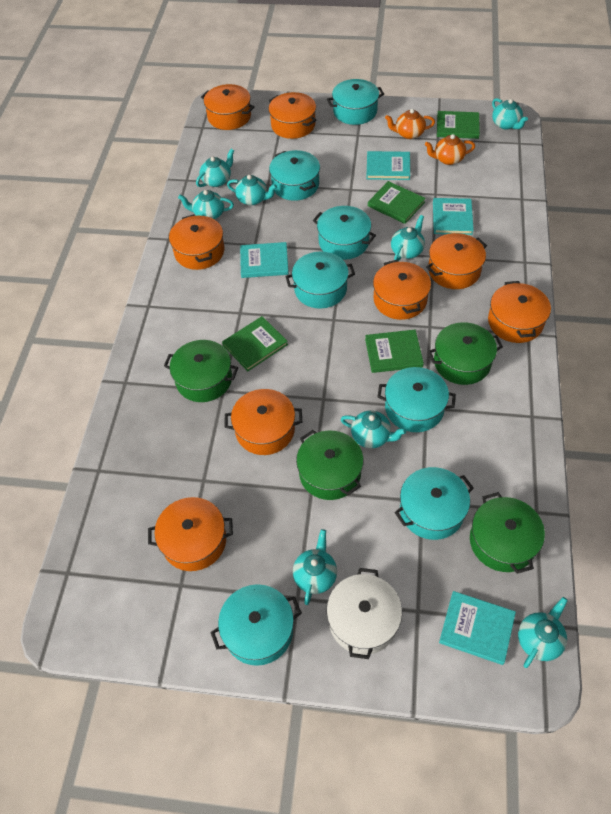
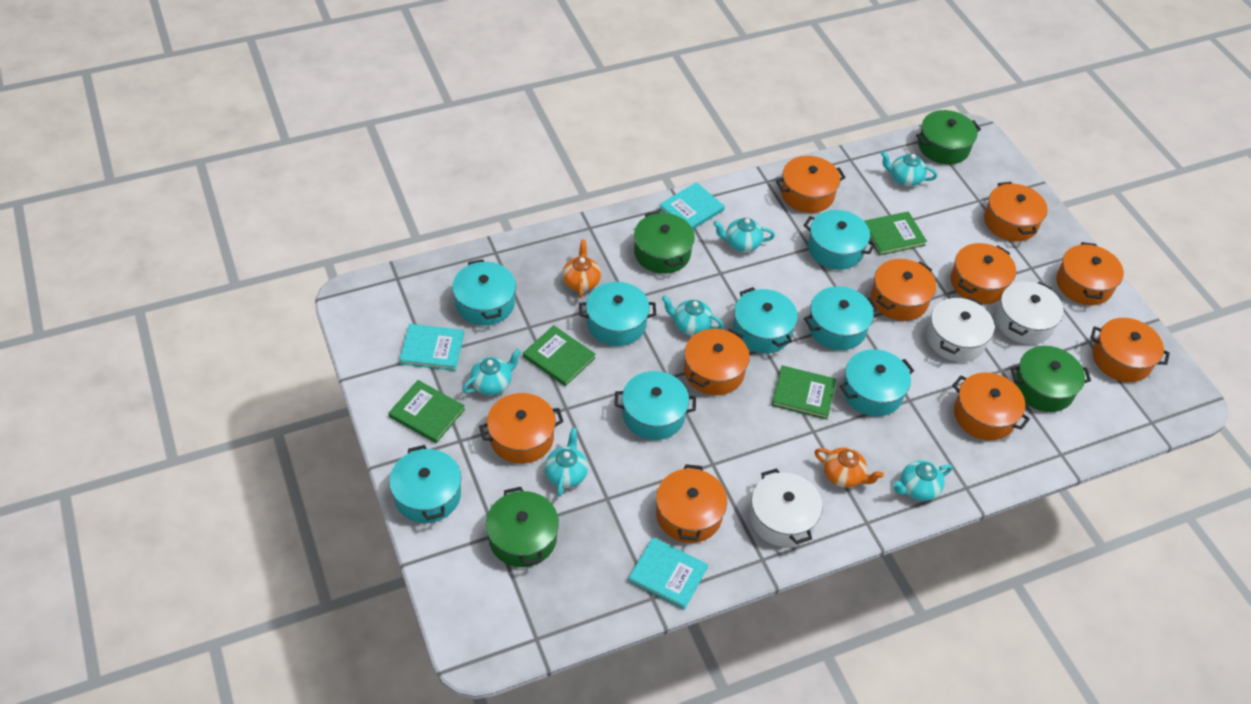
orange pot: 8 -> 10
turquoise book: 4 -> 3
turquoise pot: 7 -> 8
turquoise teapot: 8 -> 6
white pot: 1 -> 3

